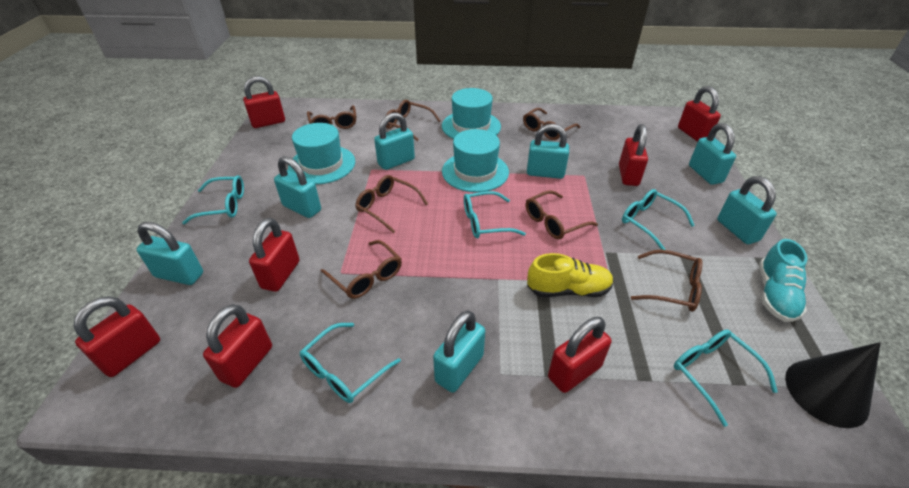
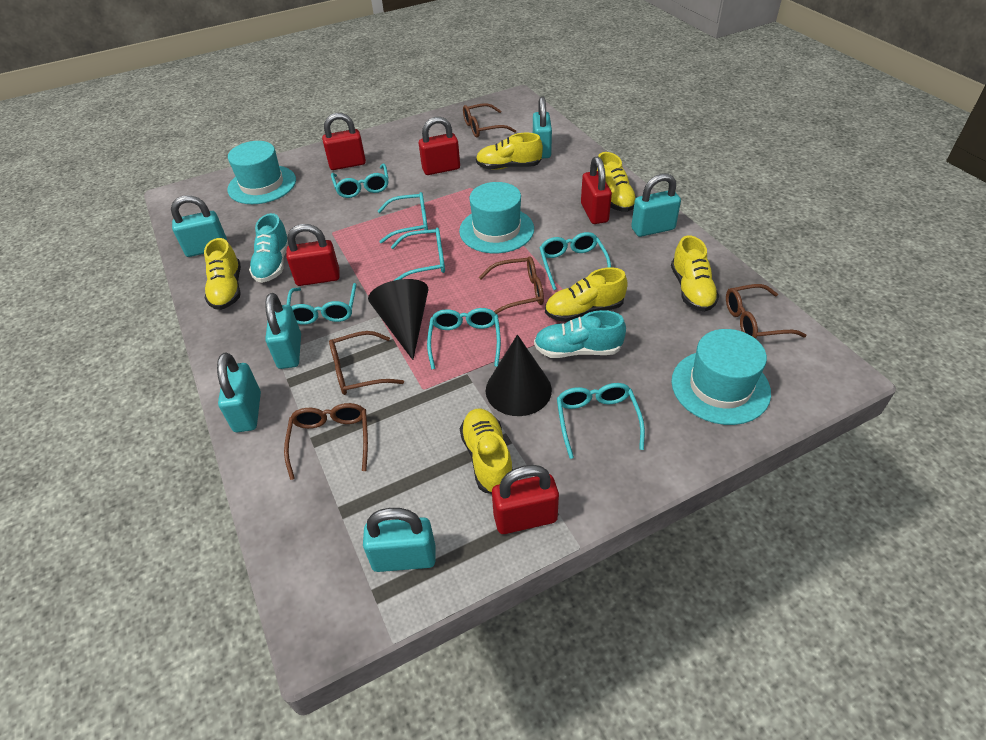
black cone: 1 -> 2
brown glasses: 7 -> 5
red padlock: 7 -> 5
turquoise glasses: 5 -> 7
turquoise padlock: 7 -> 6
turquoise shoe: 1 -> 2
yellow shoe: 1 -> 6

